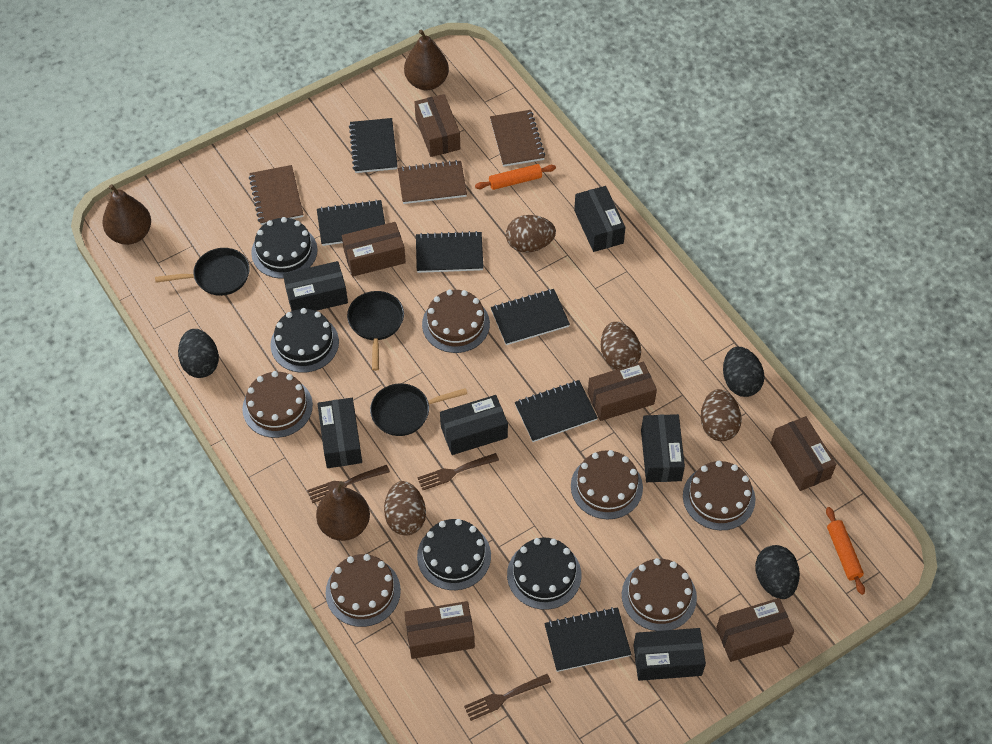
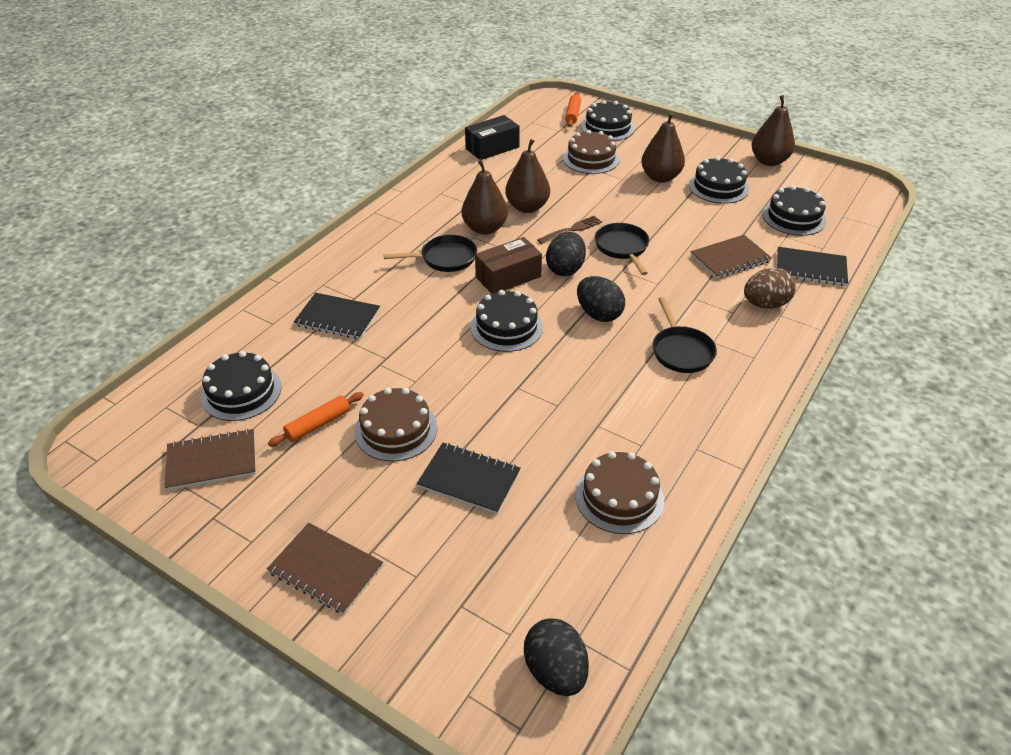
black box: 6 -> 1
black cake: 4 -> 5
black notebook: 6 -> 3
brown box: 6 -> 1
brown cake: 6 -> 3
brown egg: 4 -> 1
brown fork: 3 -> 1
brown pear: 3 -> 4

